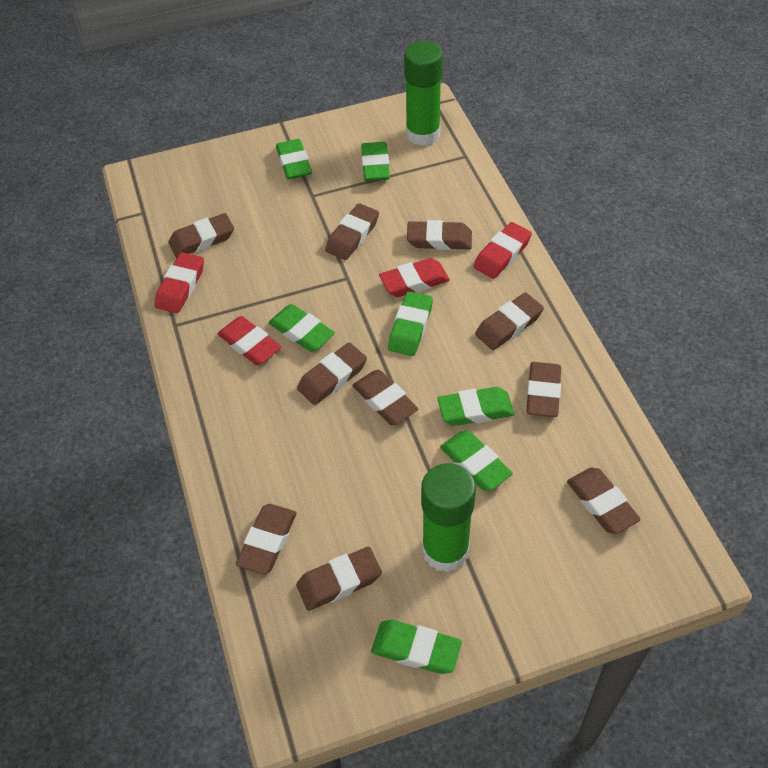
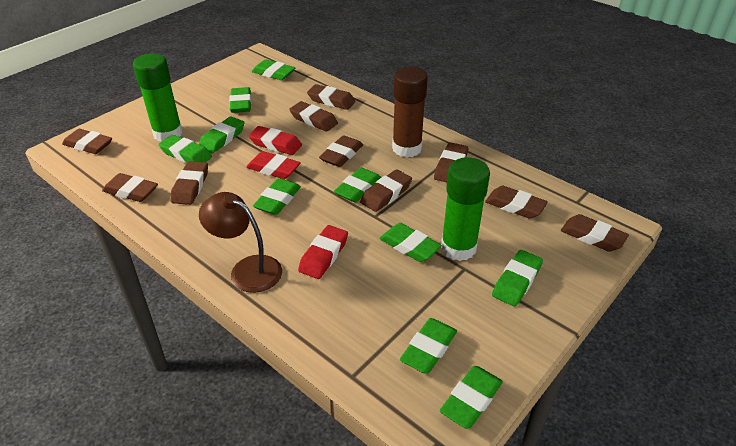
brown glue stick: 0 -> 1
brown lamp: 0 -> 1
green eraser: 7 -> 10
red eraser: 4 -> 3

